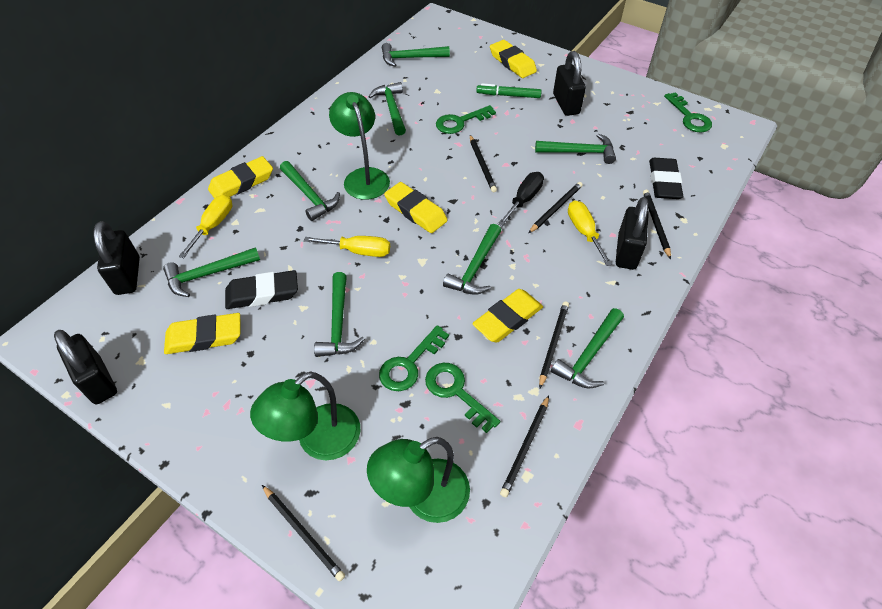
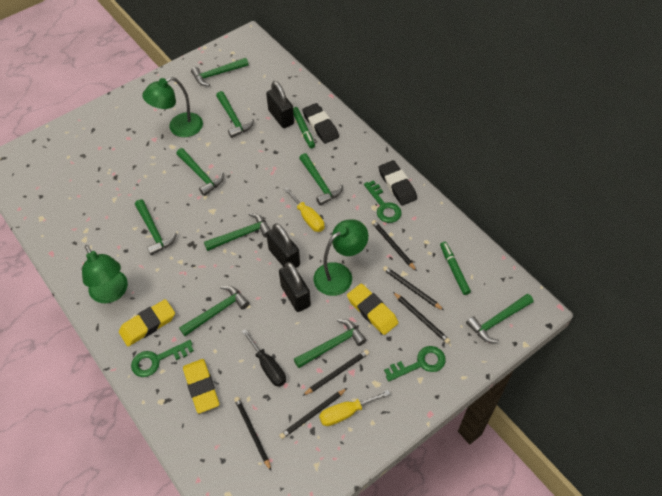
black padlock: 4 -> 3
green hammer: 8 -> 9
green key: 4 -> 3
green marker: 1 -> 2
yellow eraser: 5 -> 3
yellow screwdriver: 3 -> 2

